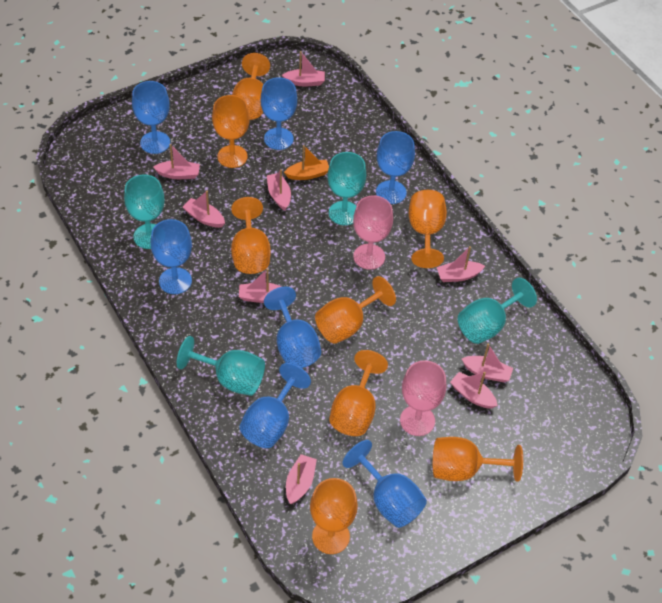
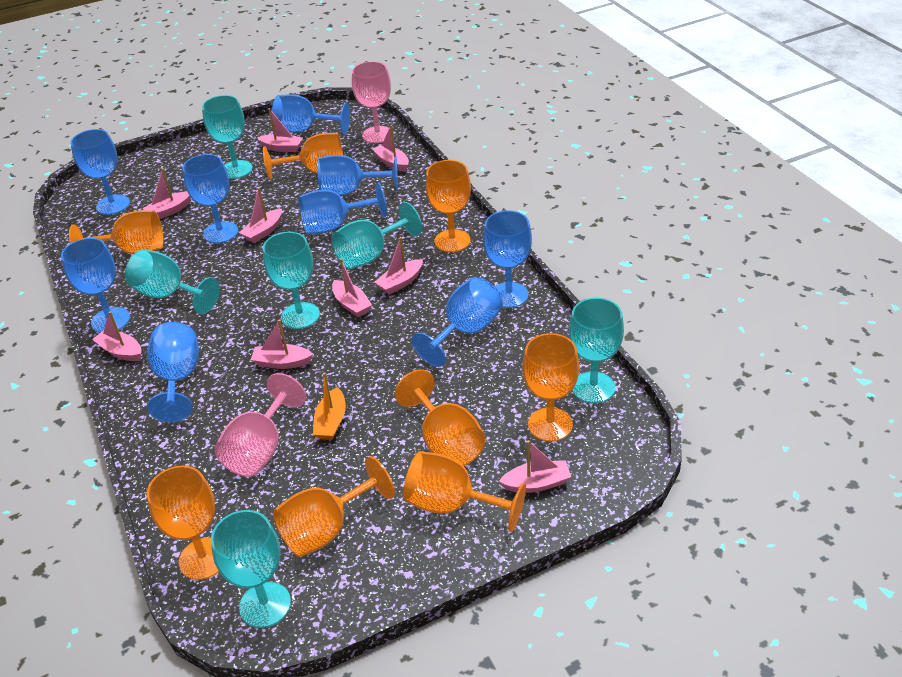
blue goblet: 7 -> 9
turquoise goblet: 4 -> 6

